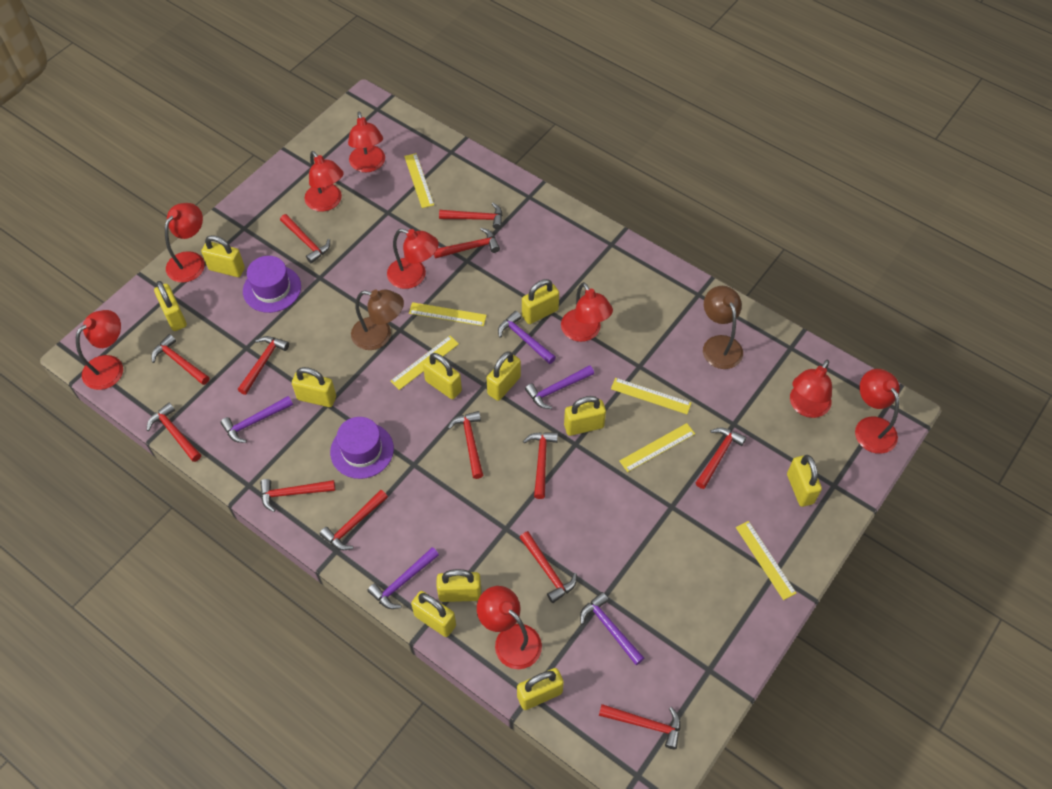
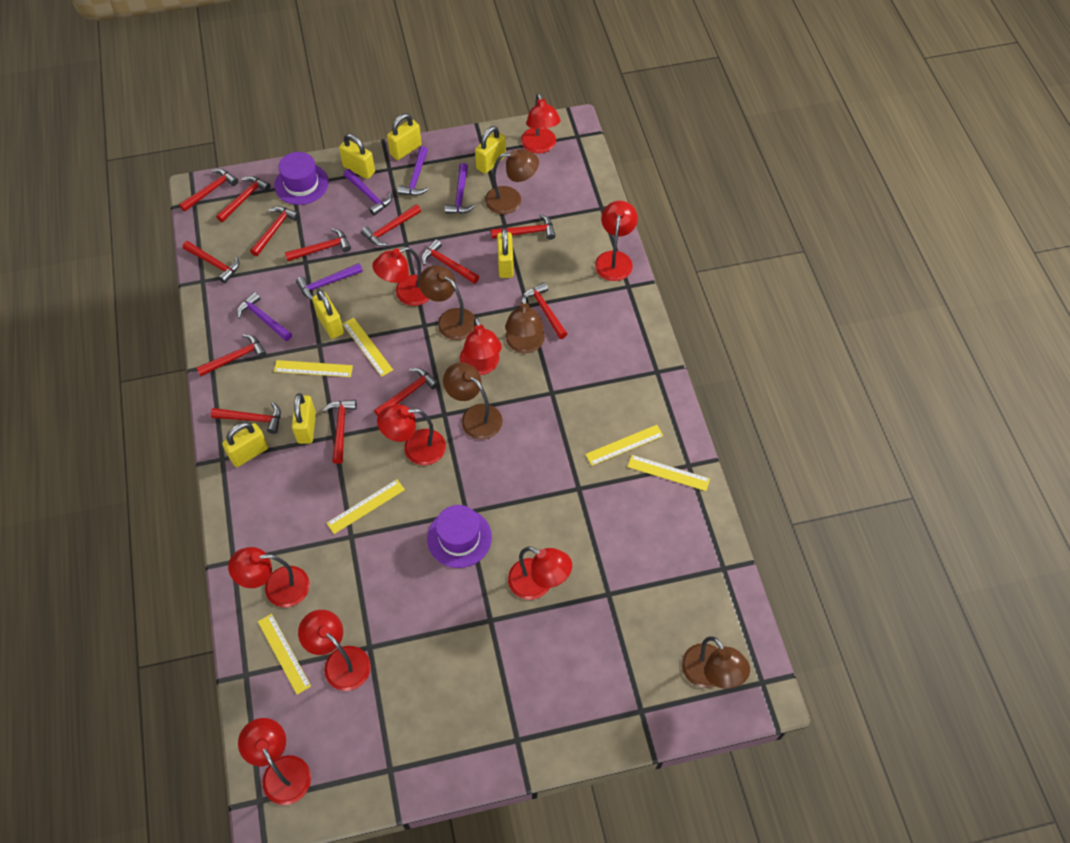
brown lamp: 2 -> 5
yellow padlock: 11 -> 7

